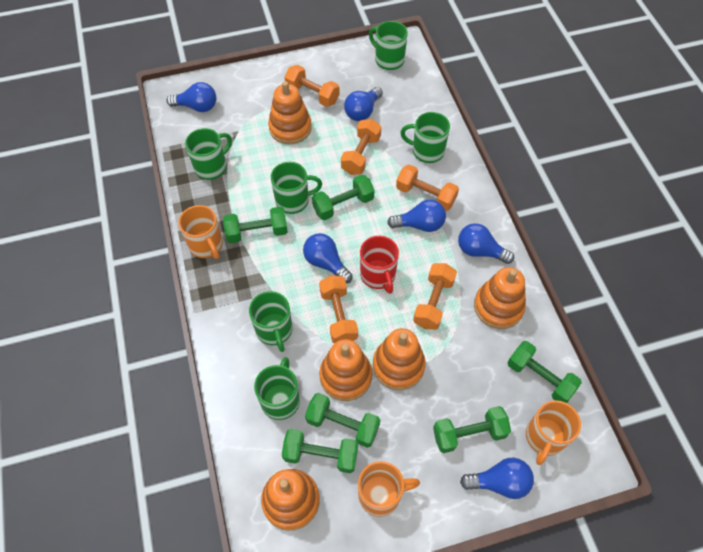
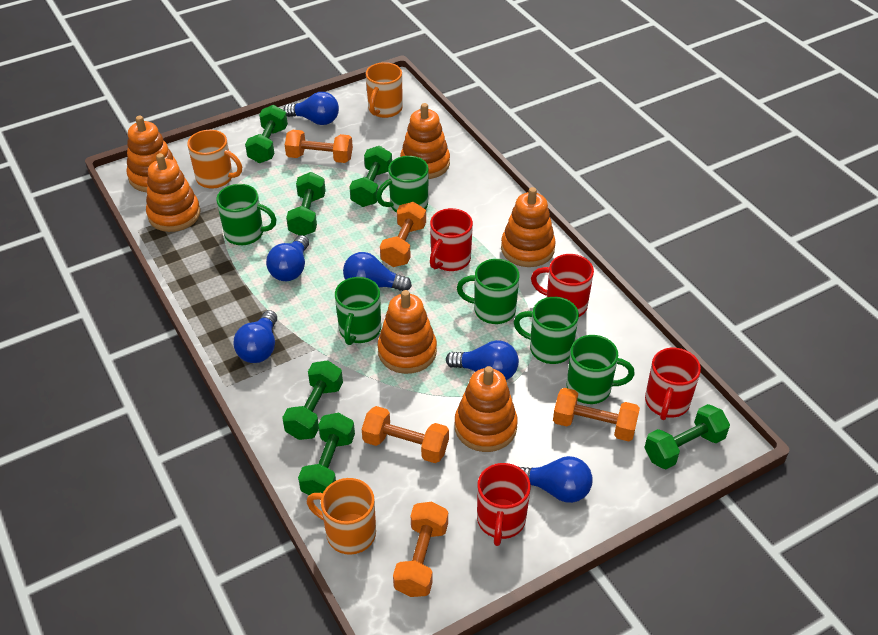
orange stacking toy: 5 -> 6
red mug: 1 -> 4

